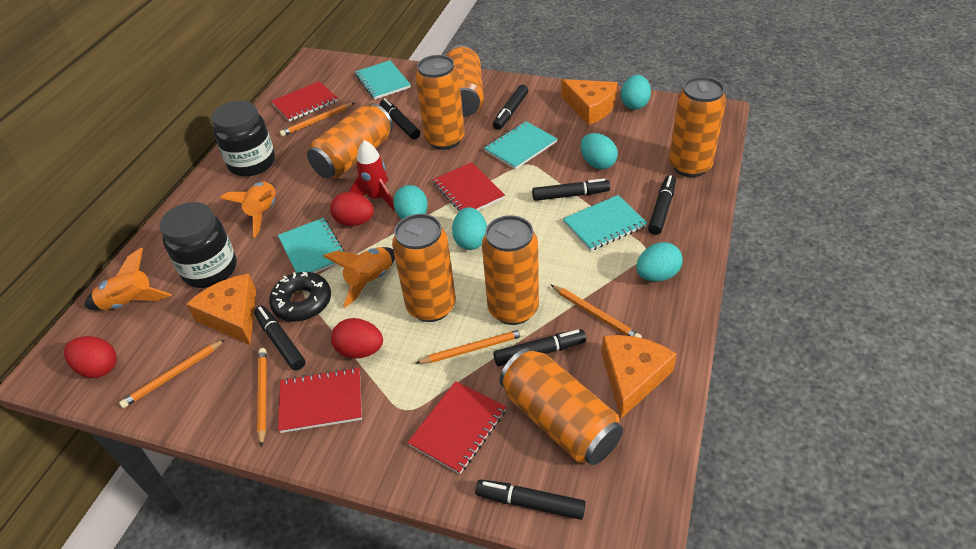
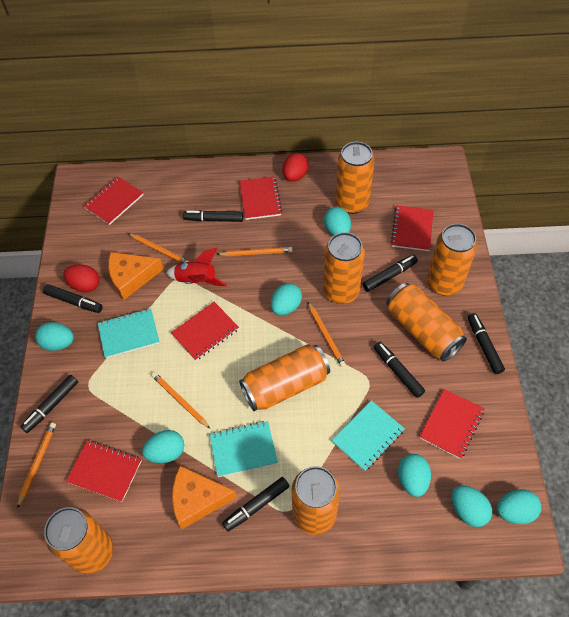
black donut: 1 -> 0
black jar: 2 -> 0
orange cheese: 3 -> 2
orange rocket: 3 -> 0
red egg: 3 -> 2
red notebook: 4 -> 6
turquoise egg: 5 -> 7
turquoise notebook: 4 -> 3

